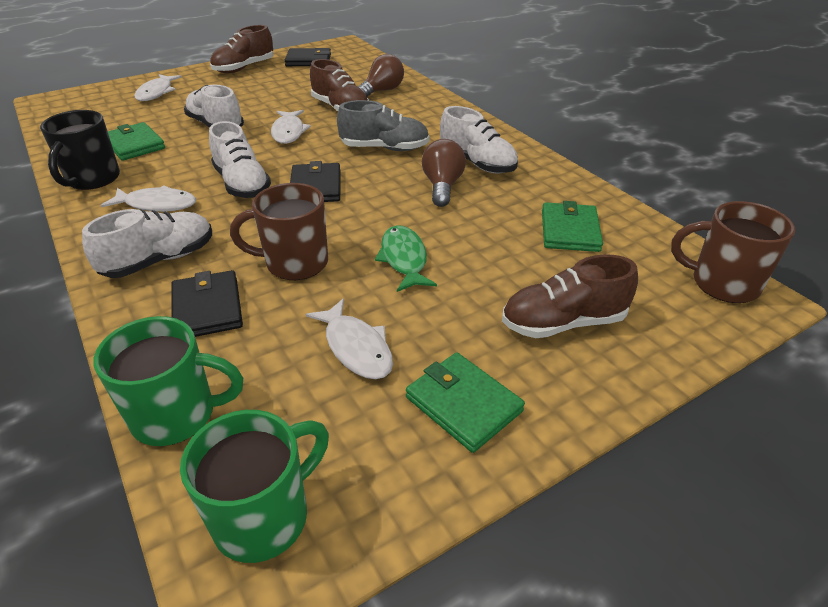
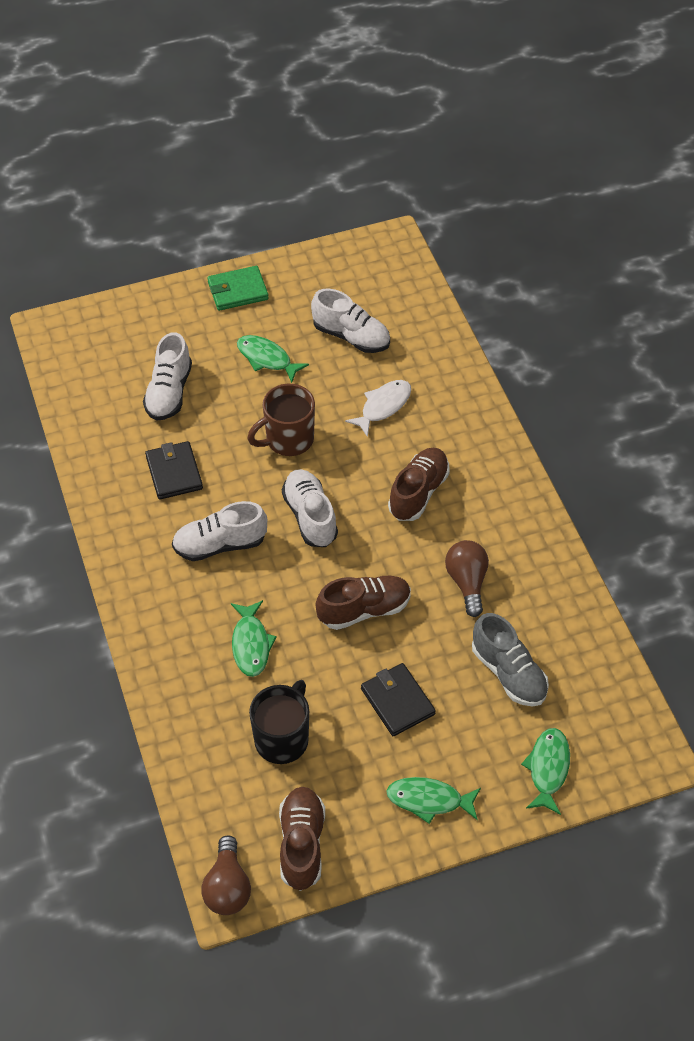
black wallet: 3 -> 2
brown mug: 2 -> 1
green fish: 1 -> 4
green mug: 2 -> 0
green wallet: 3 -> 1
white fish: 4 -> 1

